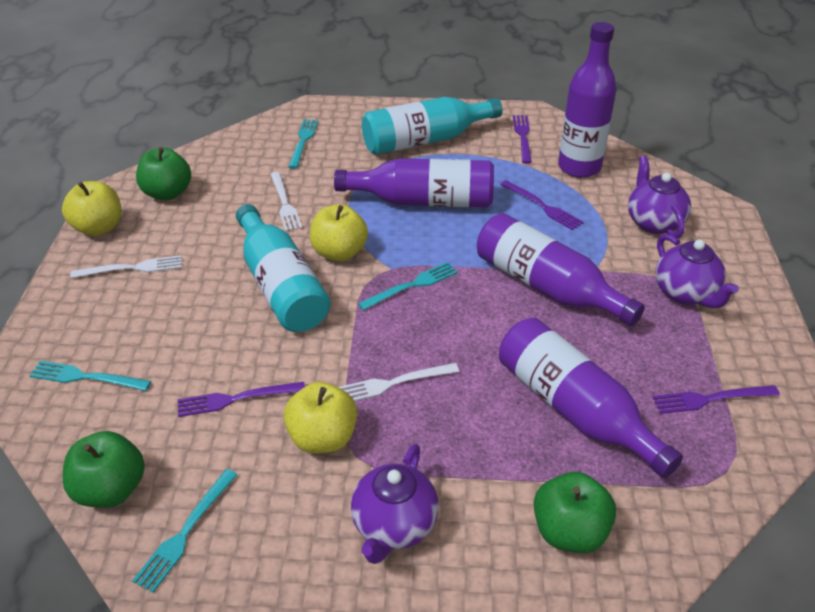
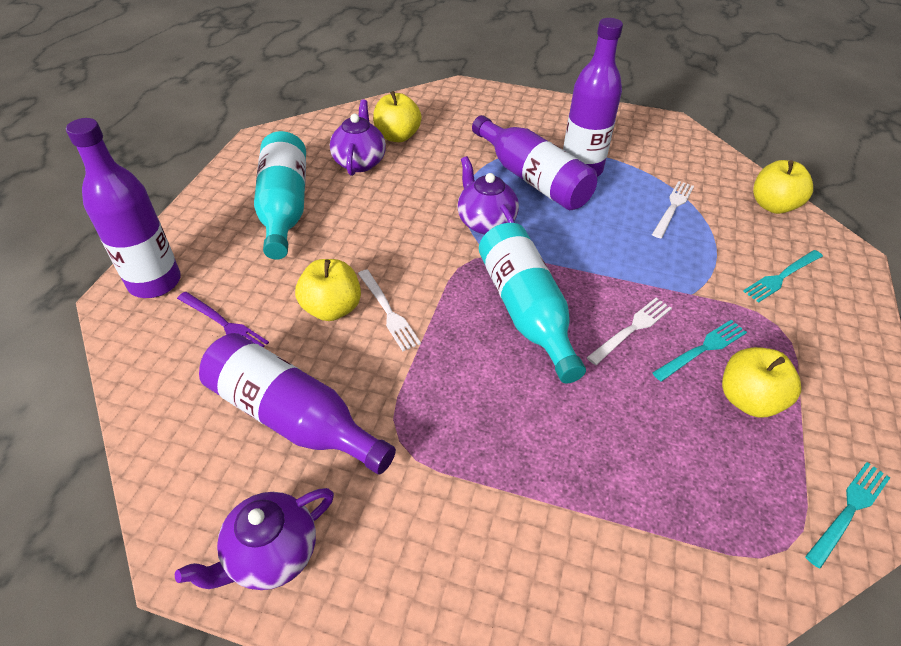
green apple: 3 -> 0
purple fork: 4 -> 1
turquoise fork: 4 -> 3
yellow apple: 3 -> 4

